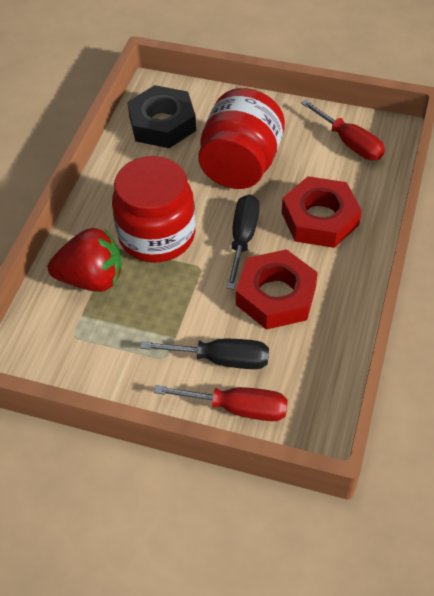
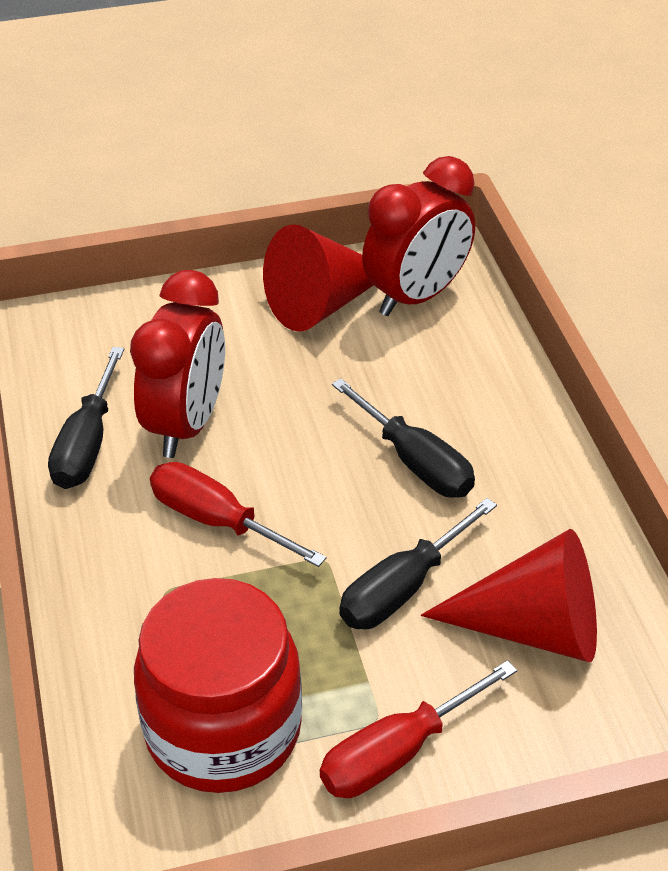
black nut: 1 -> 0
black screwdriver: 2 -> 3
red clock: 0 -> 2
red cone: 0 -> 2
red jar: 2 -> 1
red nut: 2 -> 0
red strawberry: 1 -> 0

